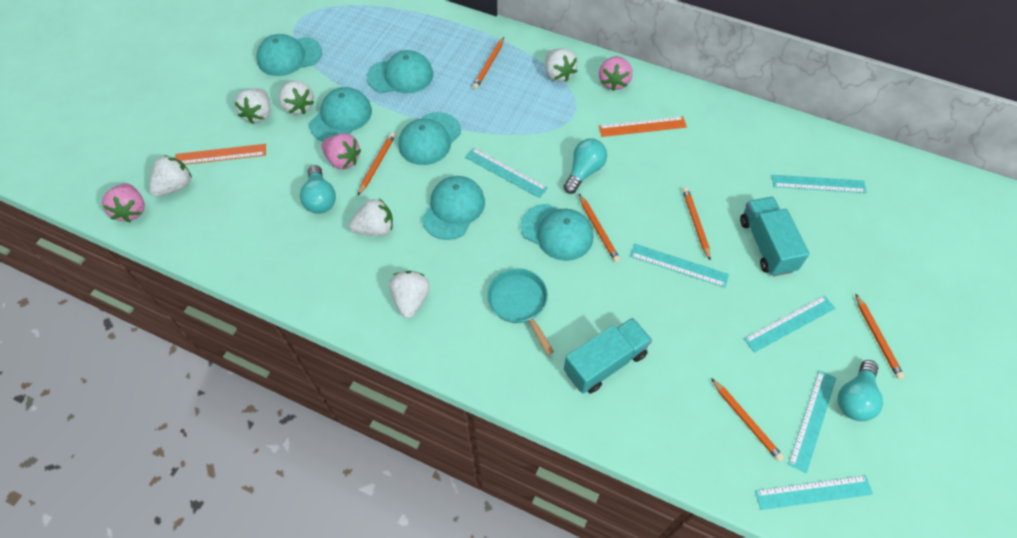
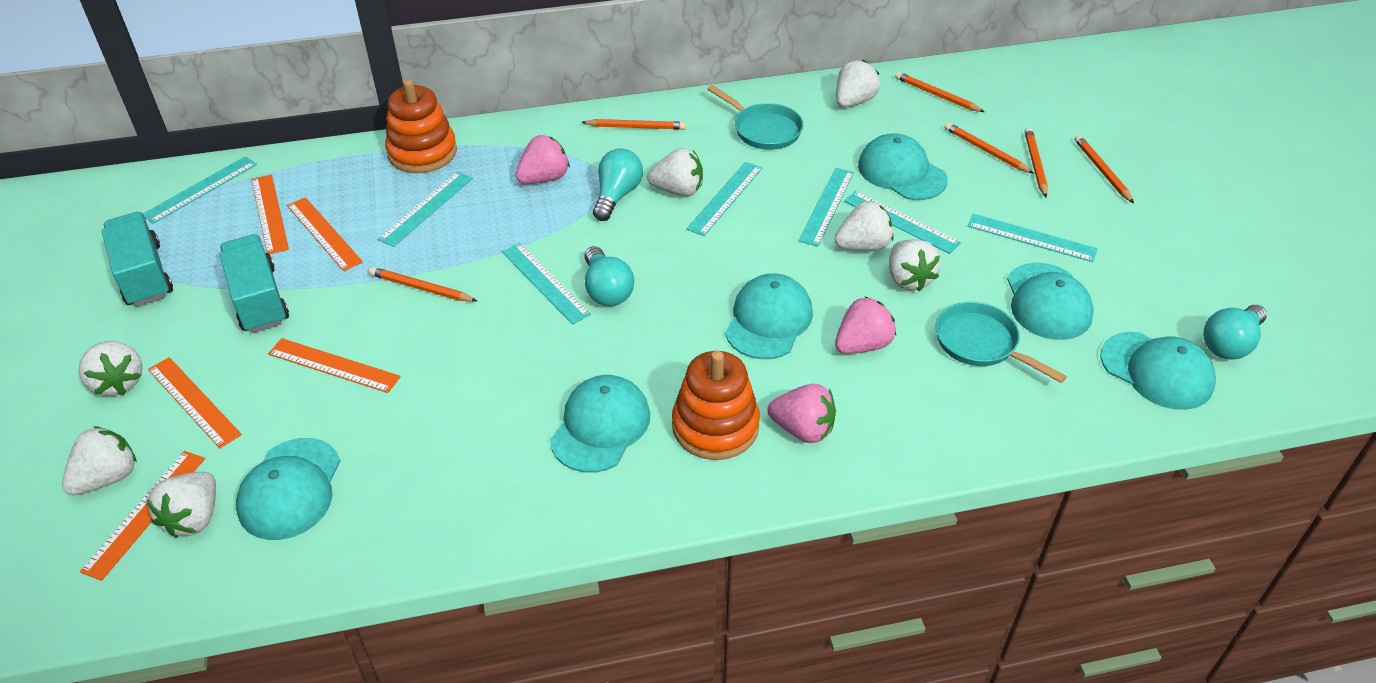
orange ruler: 2 -> 5
orange stacking toy: 0 -> 2
turquoise pan: 1 -> 2
turquoise ruler: 6 -> 7
white strawberry: 6 -> 7

